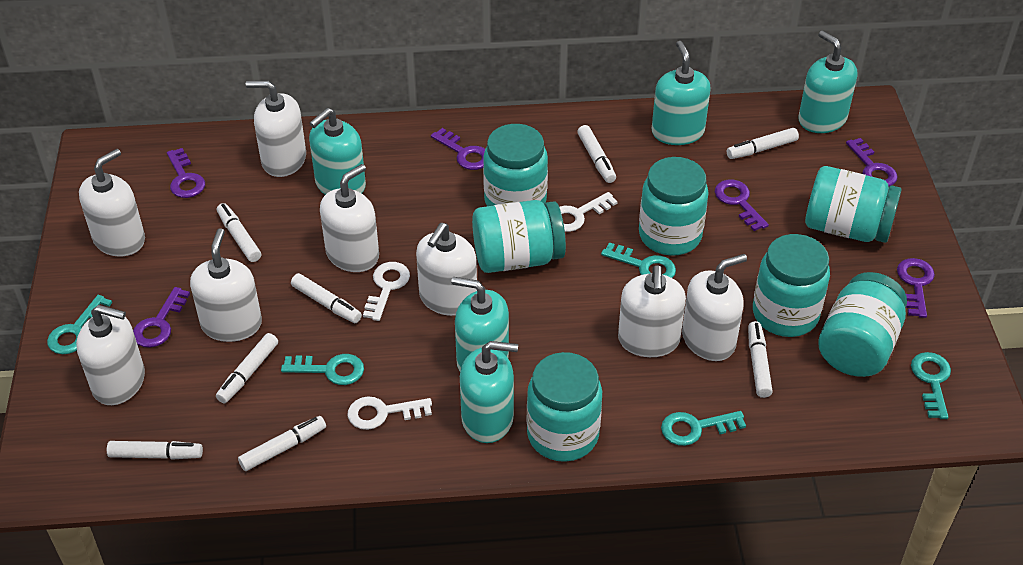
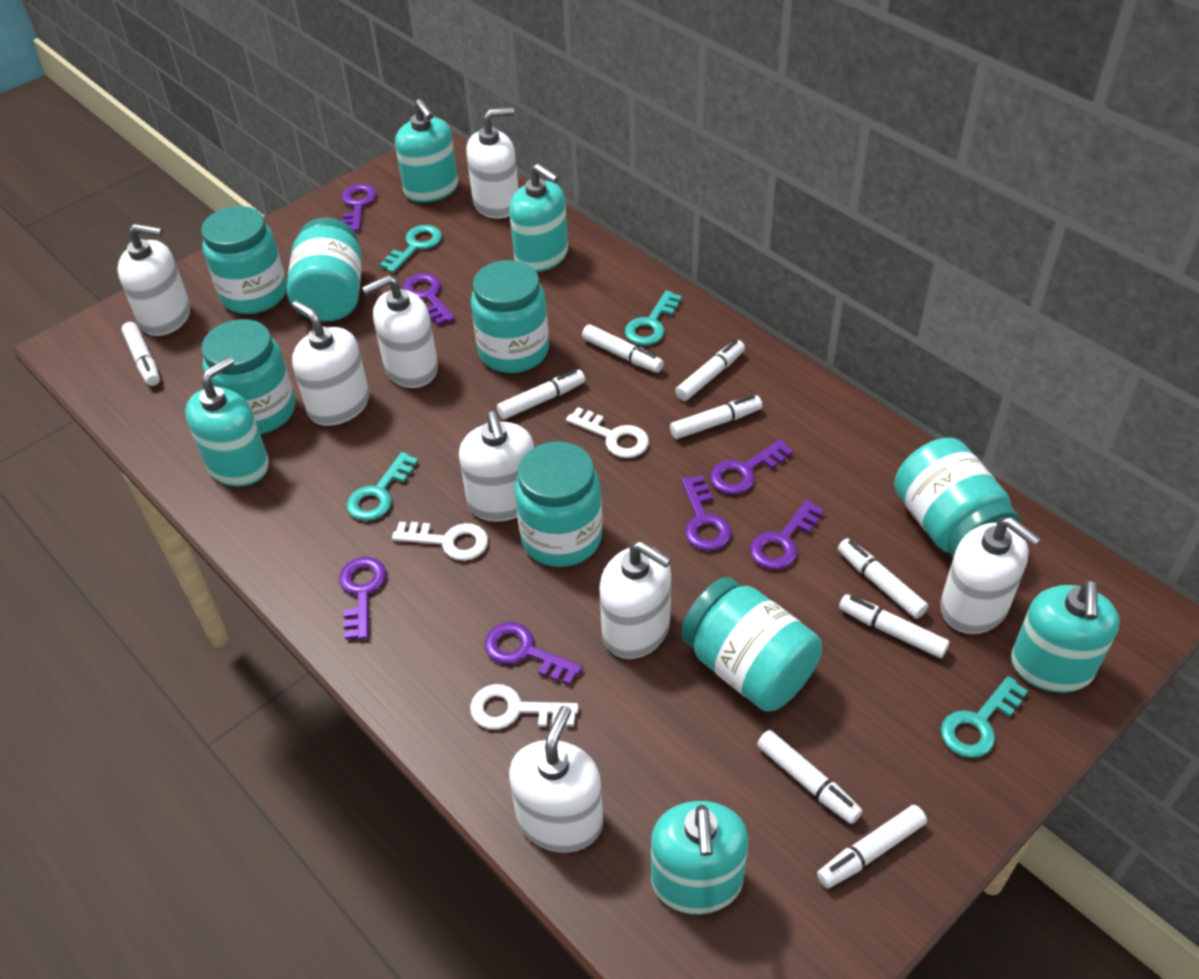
purple key: 6 -> 7
turquoise key: 5 -> 4
white marker: 8 -> 9

